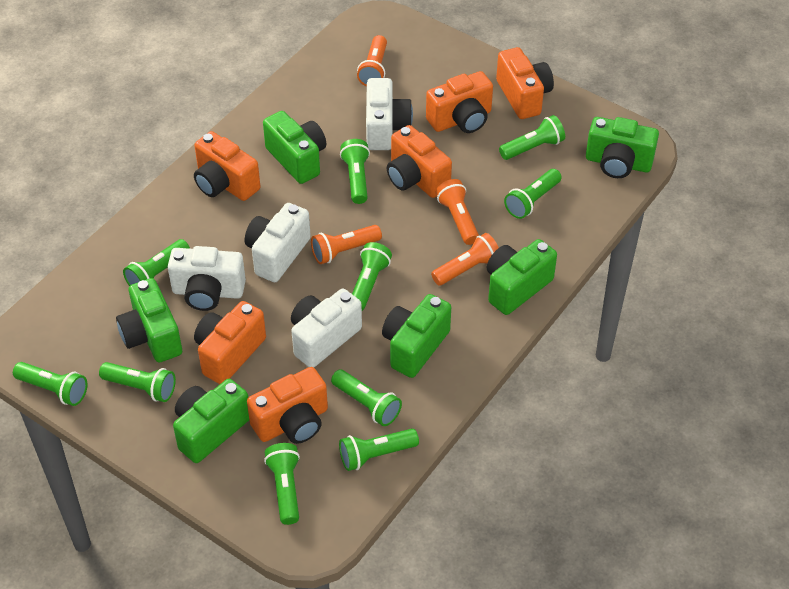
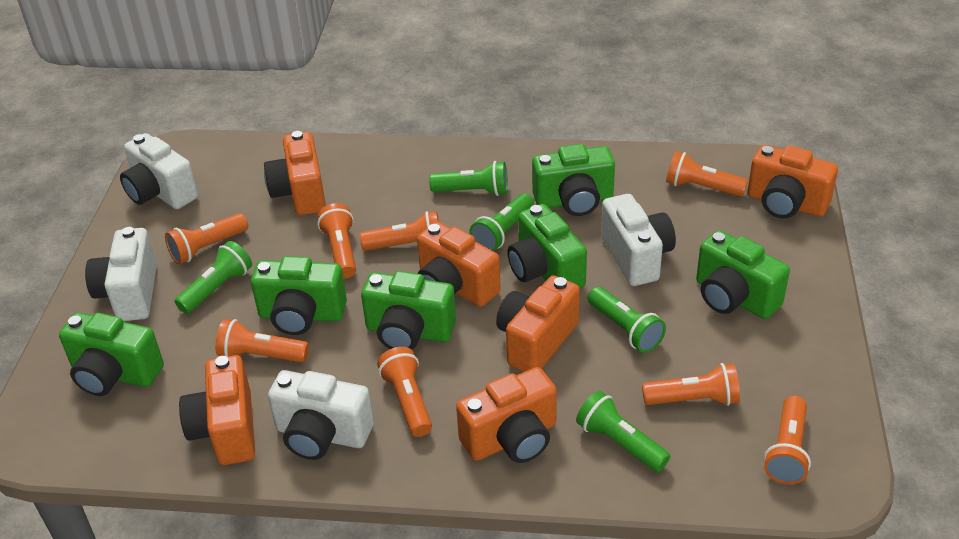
green flashlight: 10 -> 5
orange flashlight: 4 -> 8

